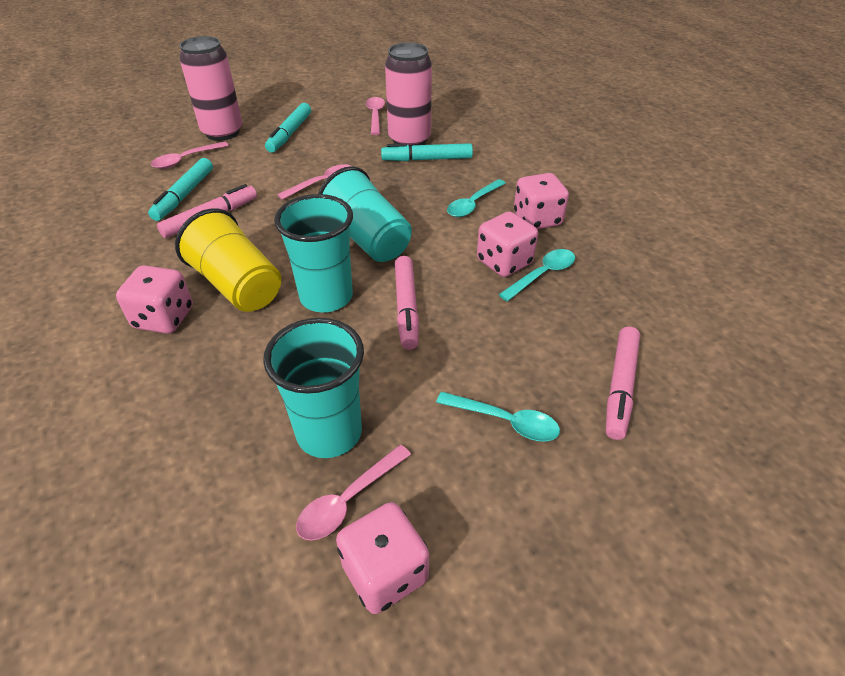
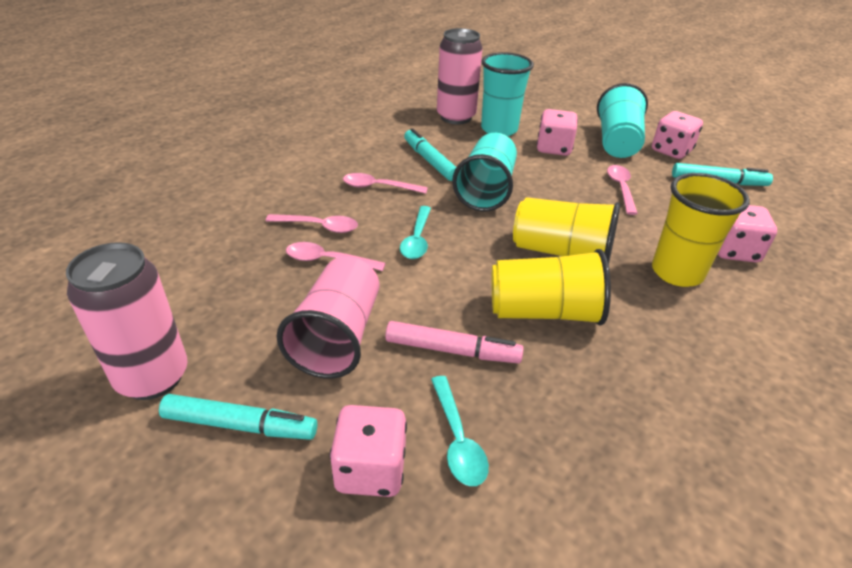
pink cup: 0 -> 1
pink marker: 3 -> 1
turquoise spoon: 3 -> 2
yellow cup: 1 -> 3

